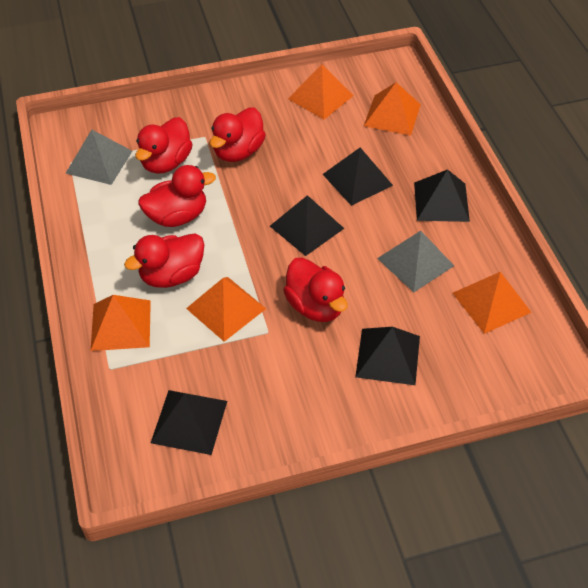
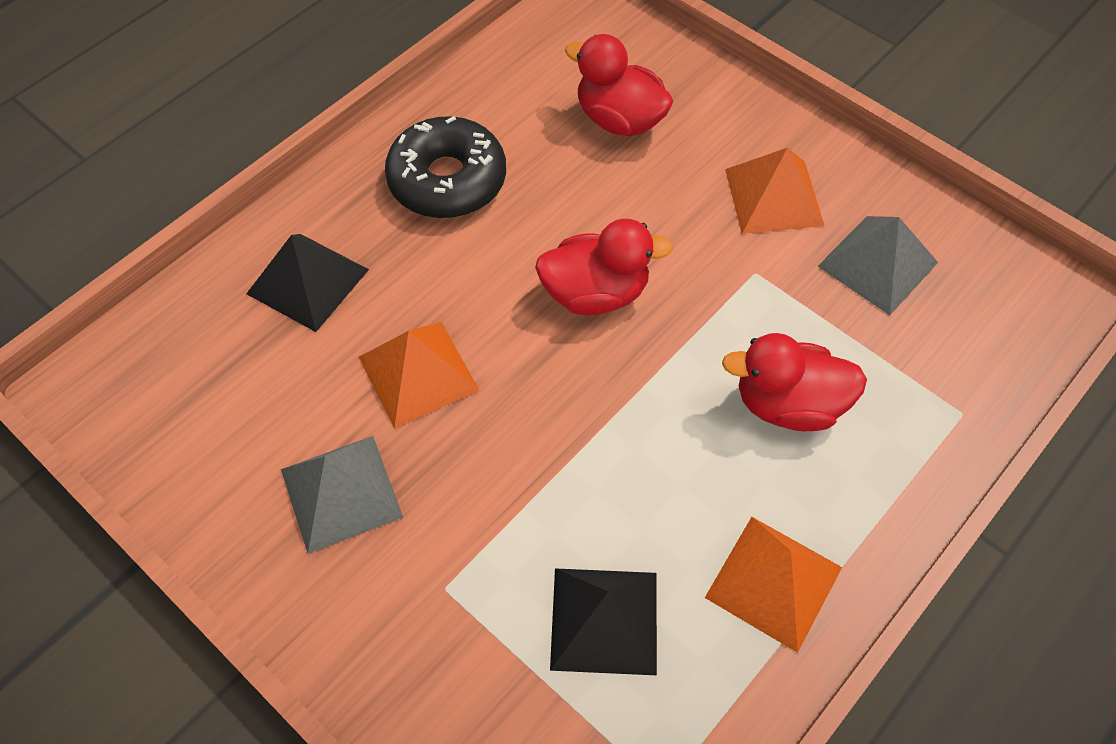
black donut: 0 -> 1
black pyramid: 5 -> 2
orange pyramid: 5 -> 3
red duck: 5 -> 3

